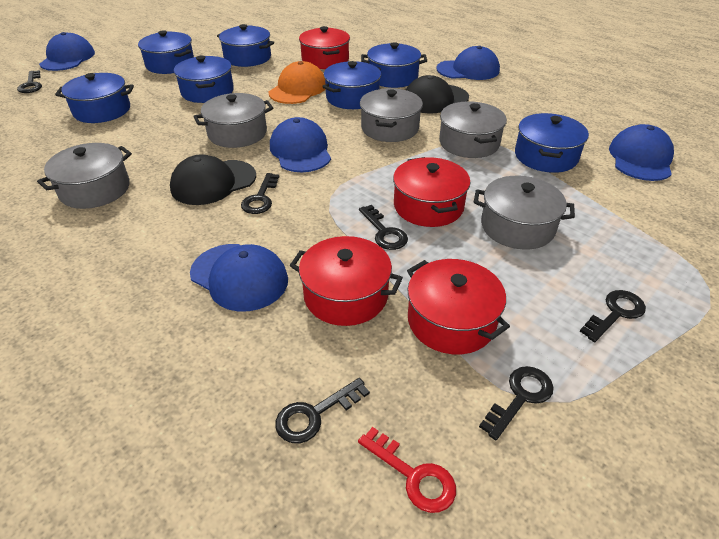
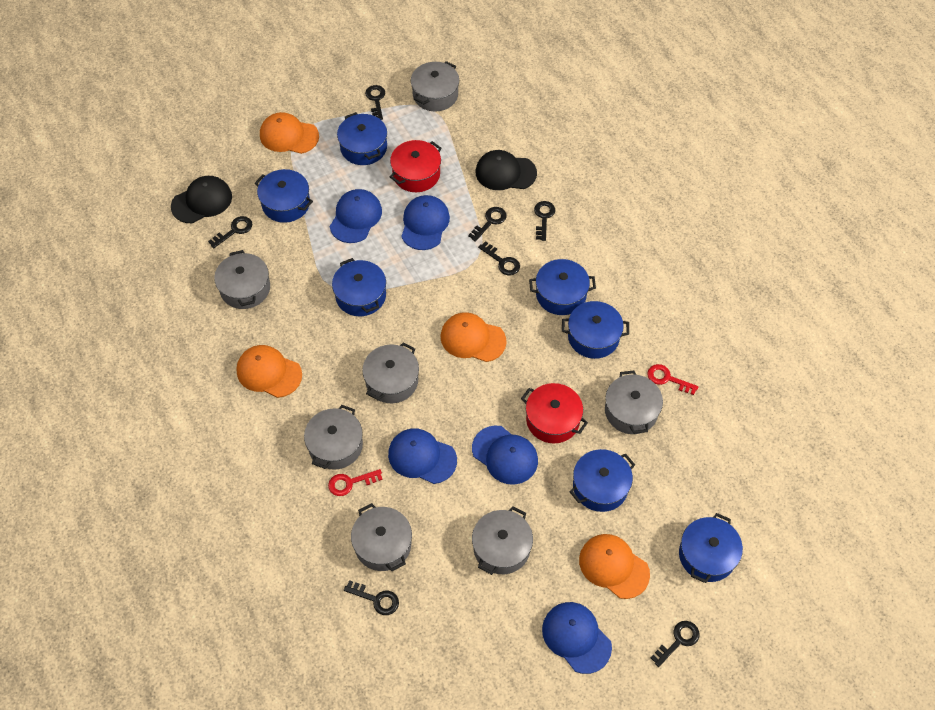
black key: 6 -> 7
grey pot: 5 -> 7
orange cap: 1 -> 4
red key: 1 -> 2
red pot: 4 -> 2

